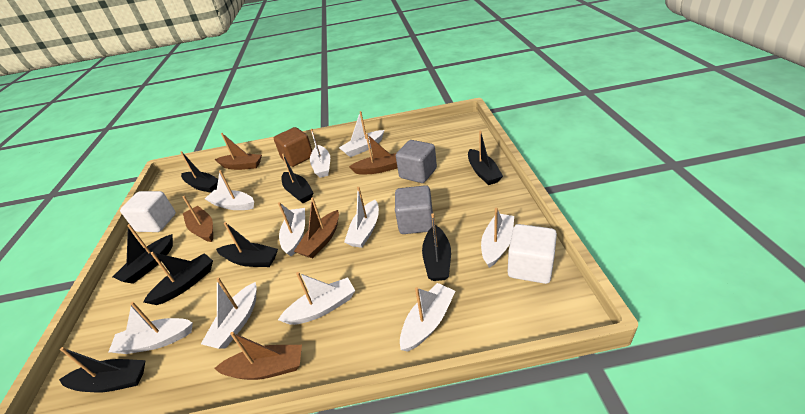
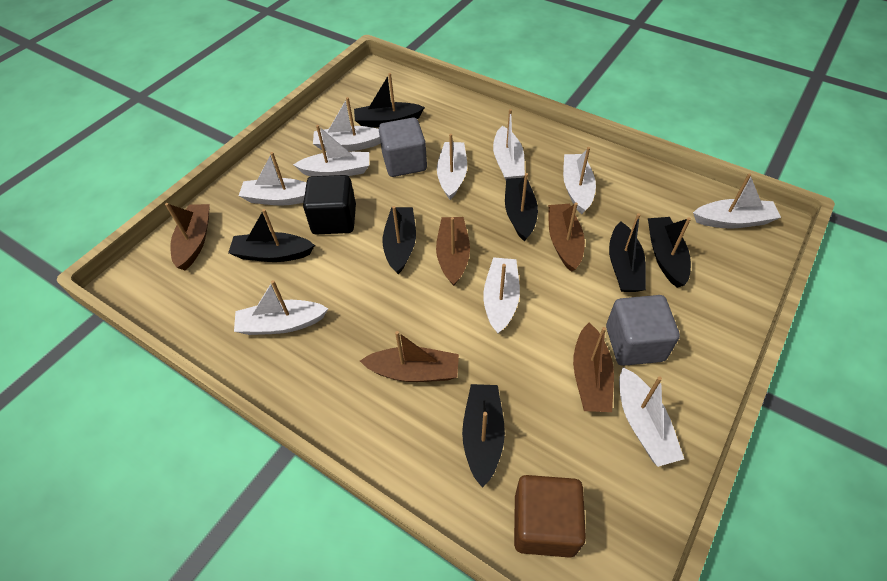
black boat: 8 -> 7
black cube: 0 -> 1
white cube: 2 -> 0

